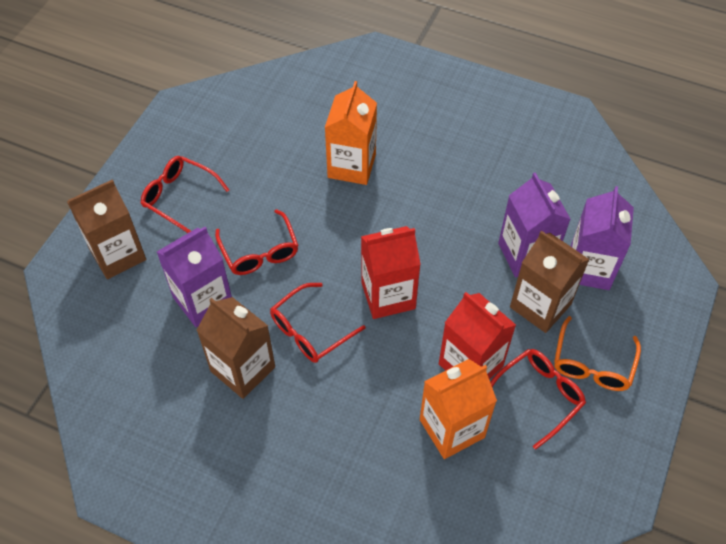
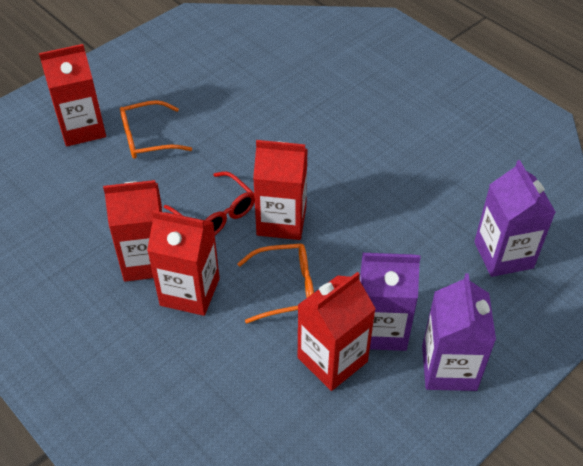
brown carton: 3 -> 0
orange carton: 2 -> 0
orange glasses: 1 -> 2
red carton: 2 -> 5
red glasses: 4 -> 1

